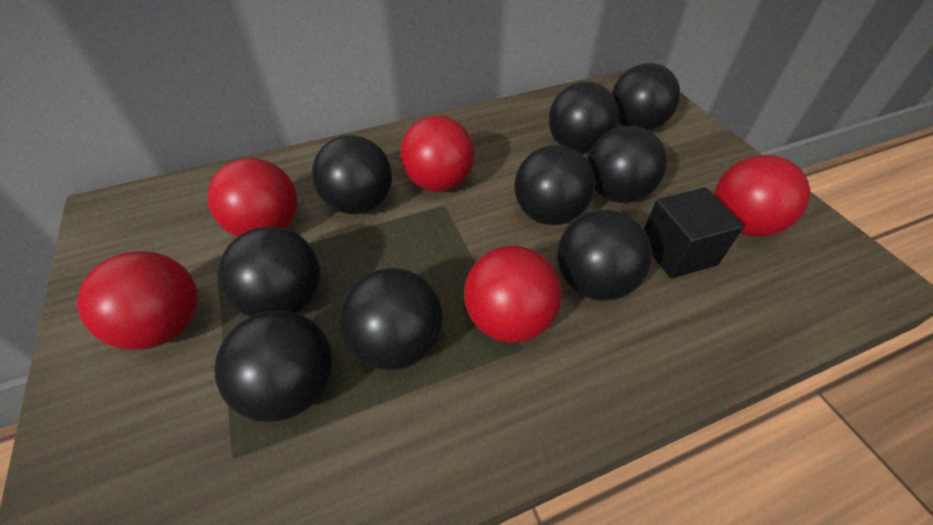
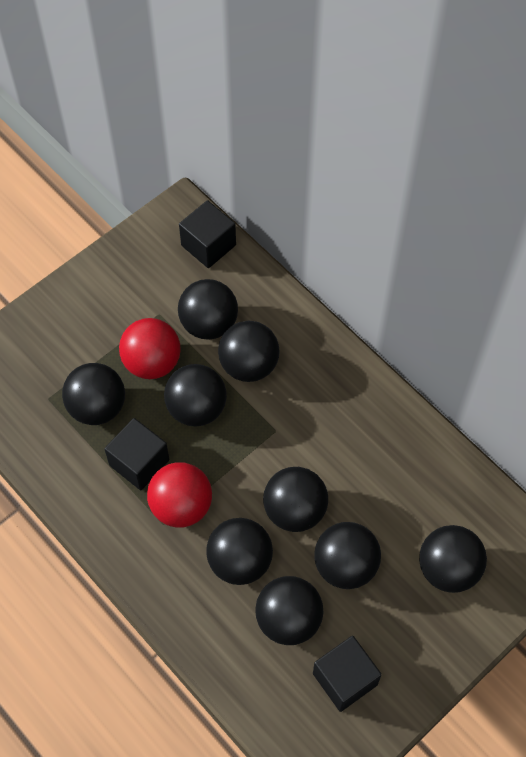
black cube: 1 -> 3
red ball: 5 -> 2

